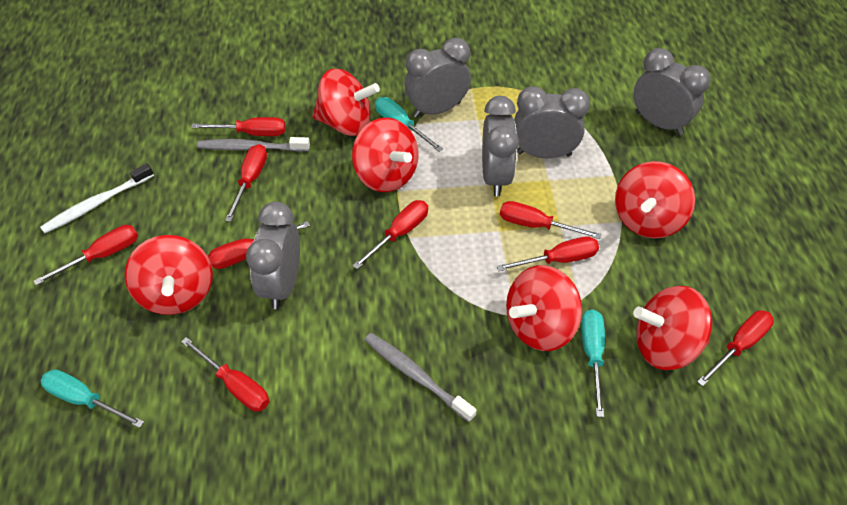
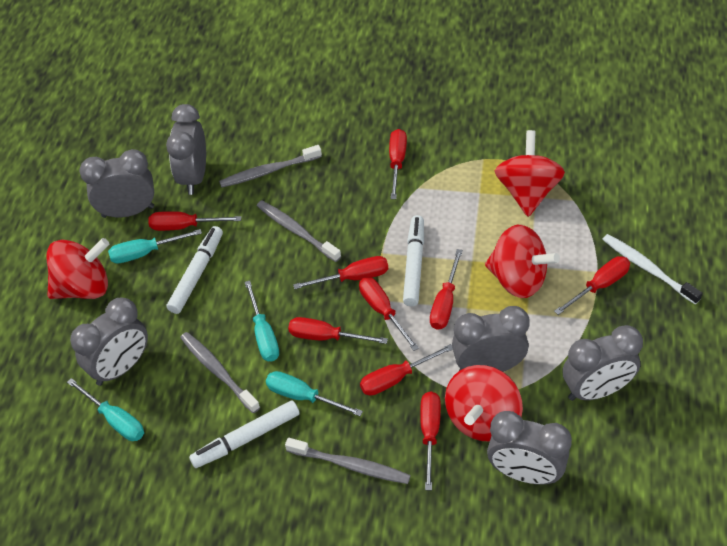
grey clock: 5 -> 6
grey toothbrush: 2 -> 4
red spinning top: 6 -> 4
turquoise screwdriver: 3 -> 4
white marker: 0 -> 3

